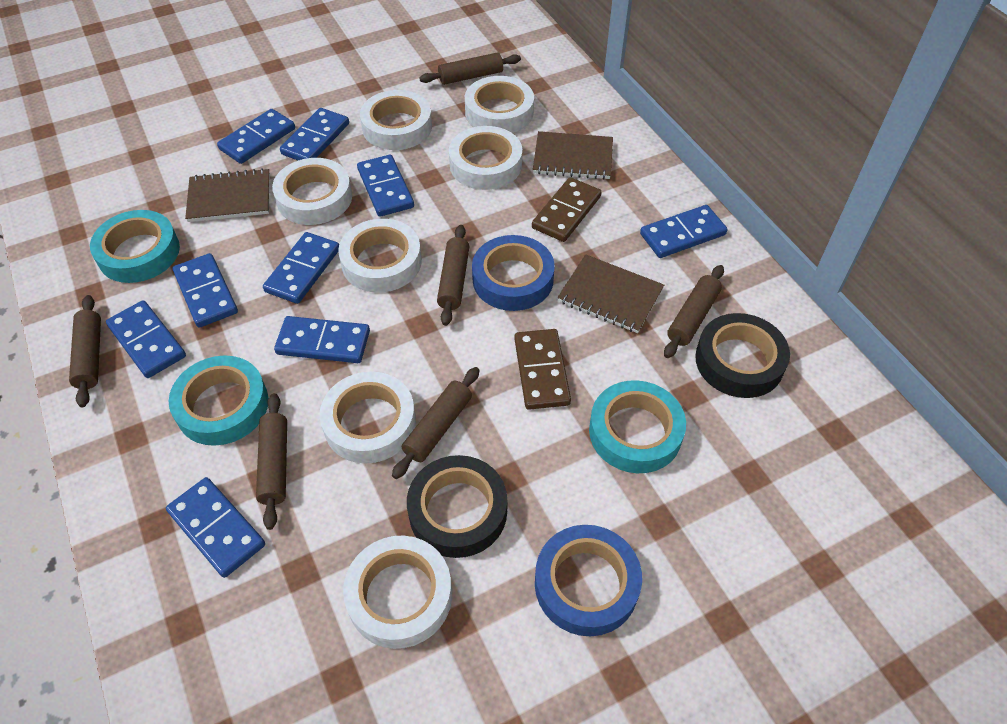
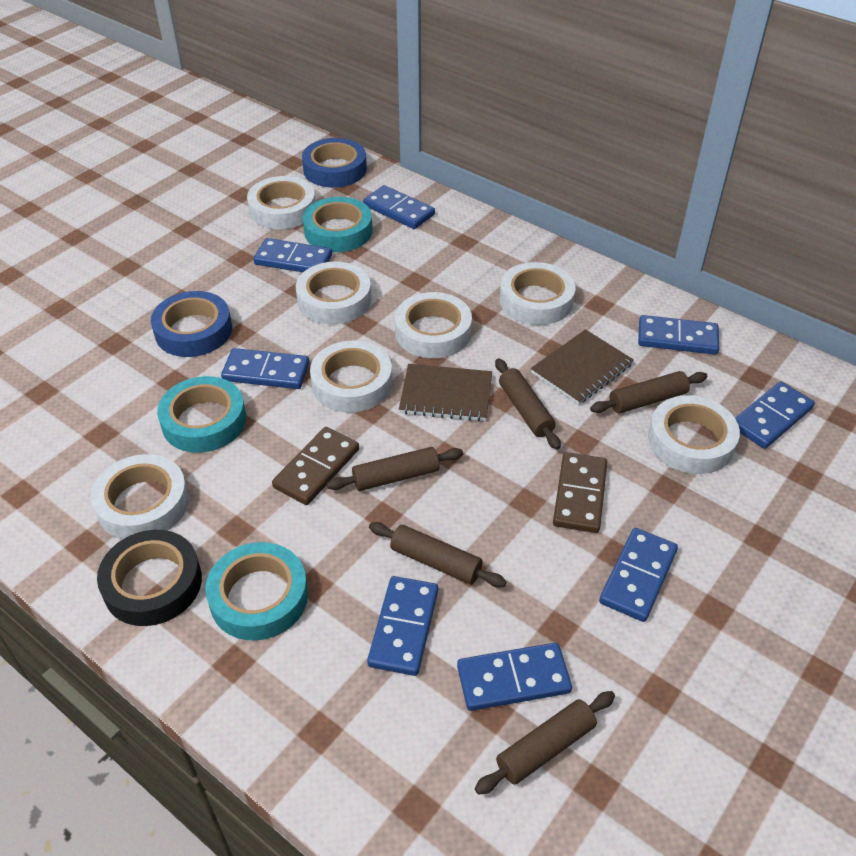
black tape: 2 -> 1
blue domino: 9 -> 8
brown notebook: 3 -> 2
brown rolling pin: 6 -> 5

